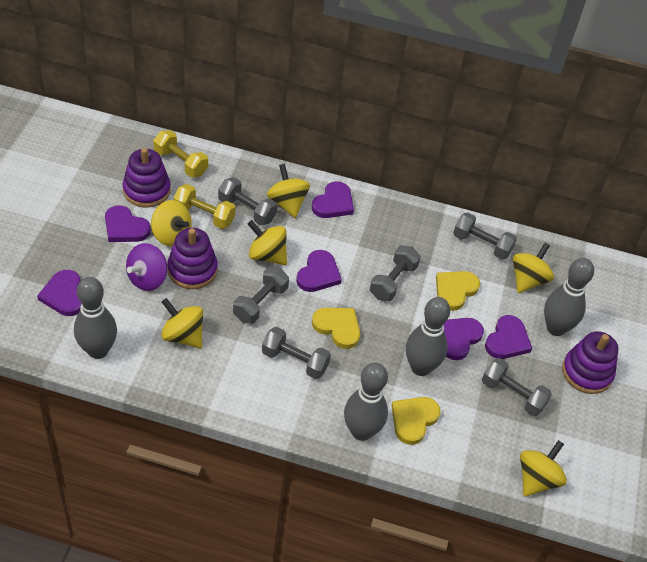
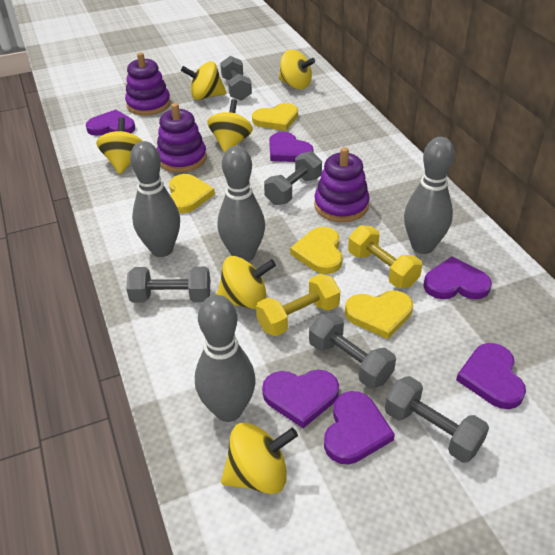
grey dumbbell: 6 -> 5
purple spinning top: 1 -> 0
yellow heart: 3 -> 4

